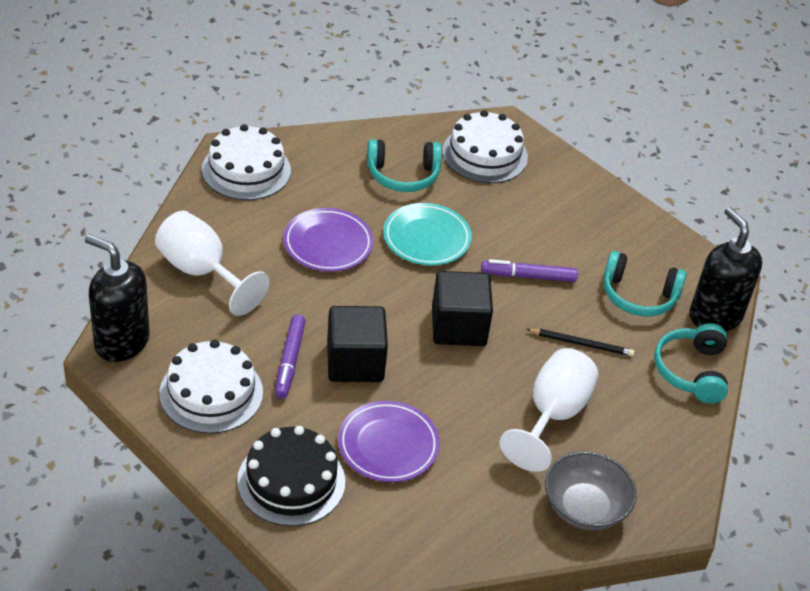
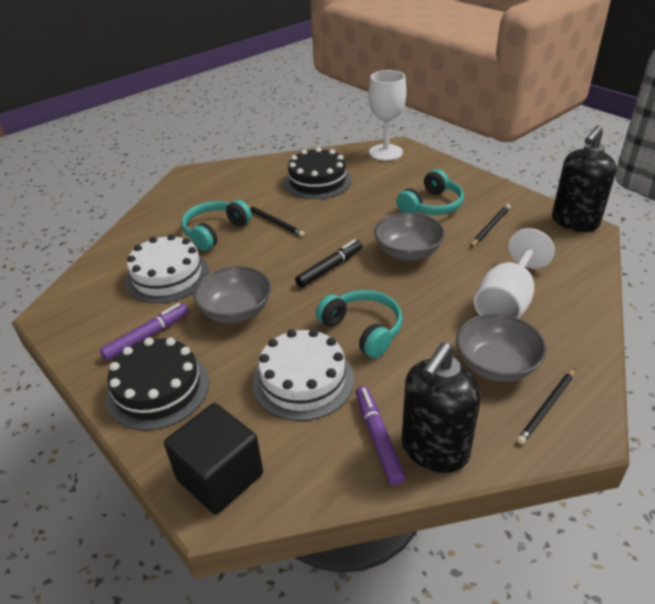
black cake: 1 -> 2
black cube: 2 -> 1
black marker: 0 -> 1
black pencil: 1 -> 3
grey bowl: 1 -> 3
purple plate: 2 -> 0
turquoise plate: 1 -> 0
white cake: 3 -> 2

